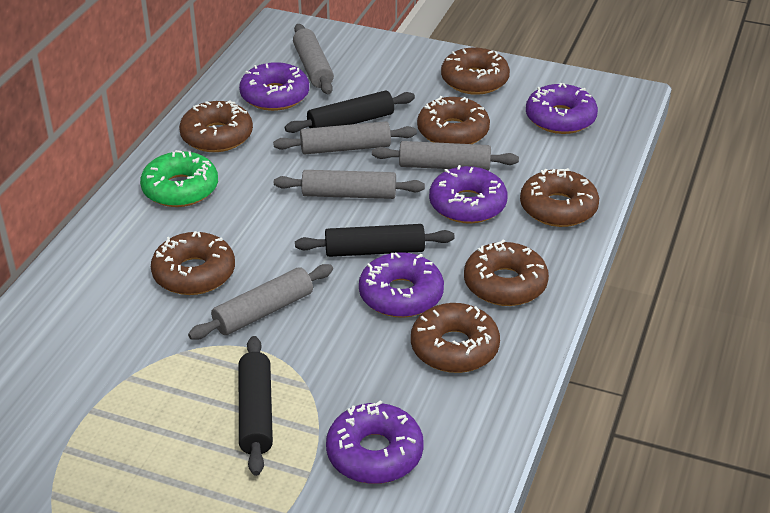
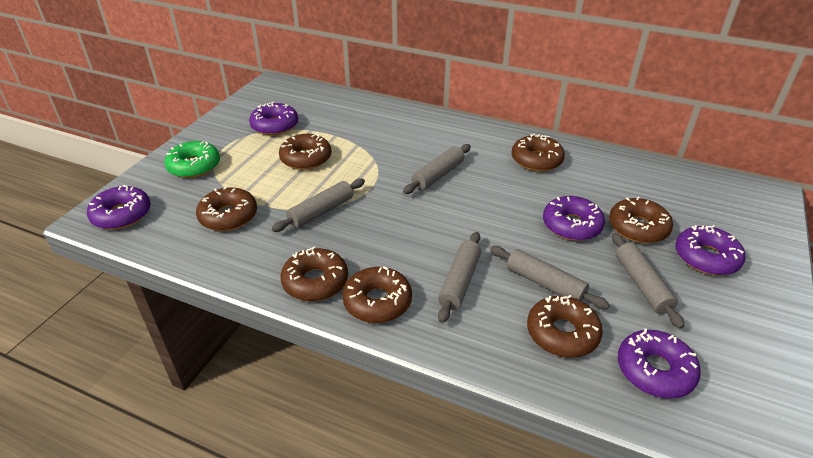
black rolling pin: 3 -> 0

